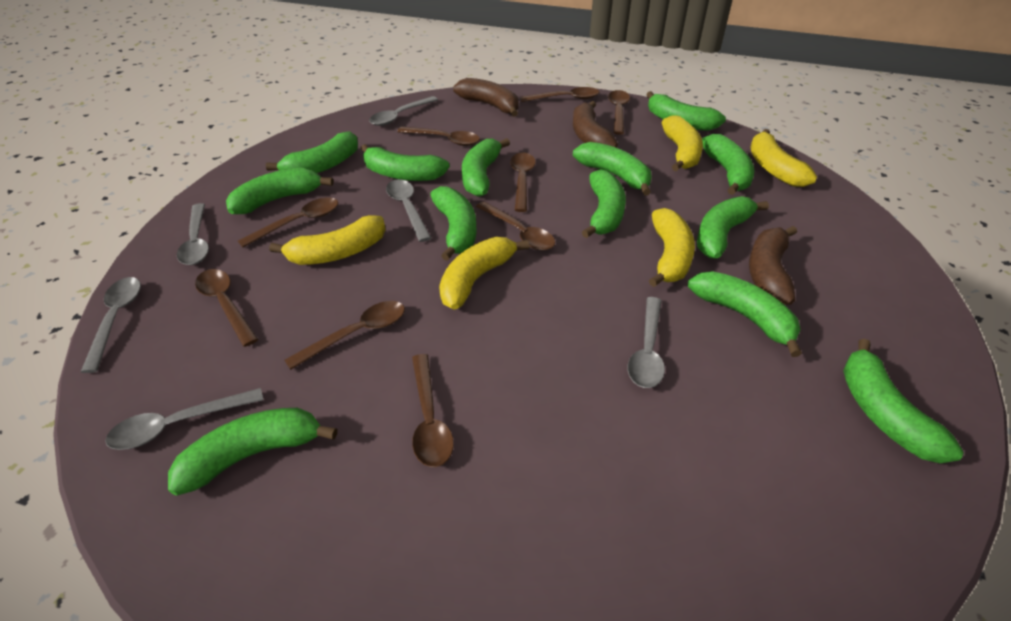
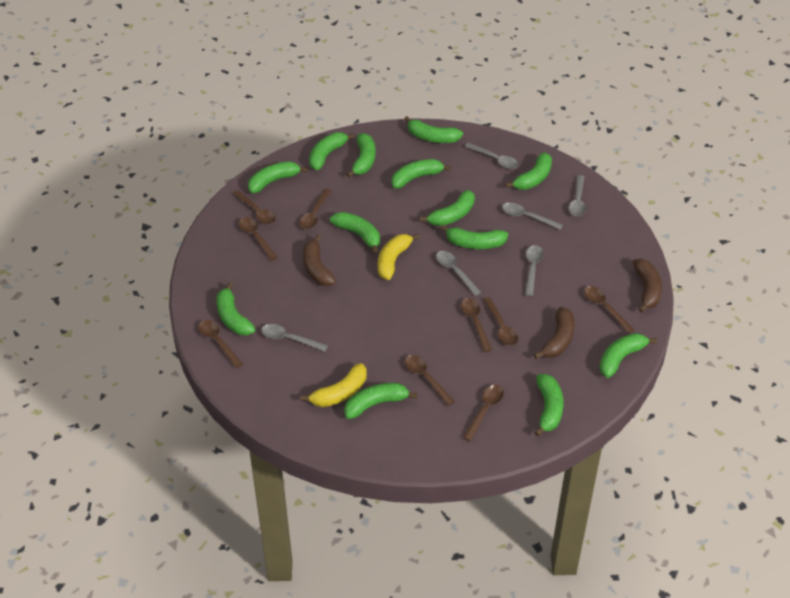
yellow banana: 5 -> 2

